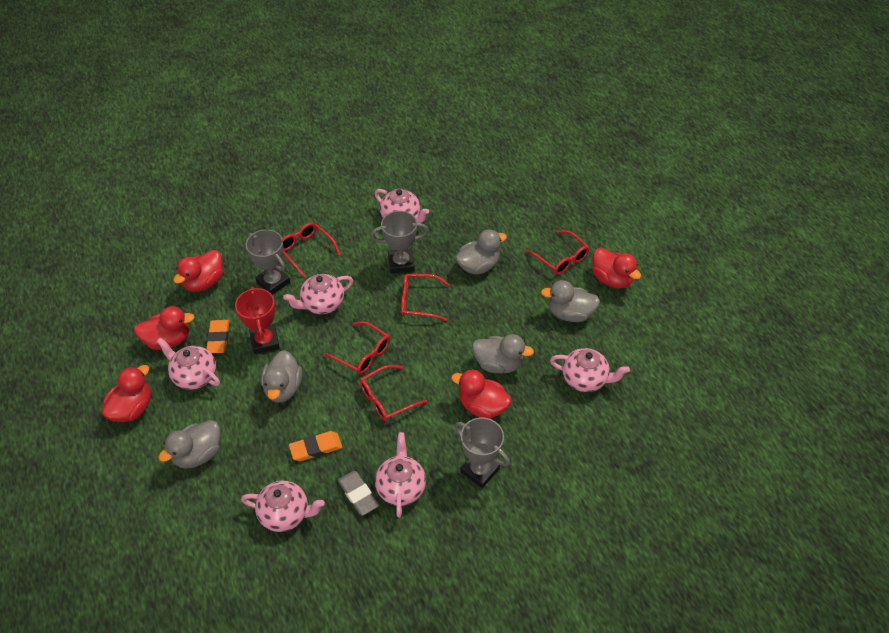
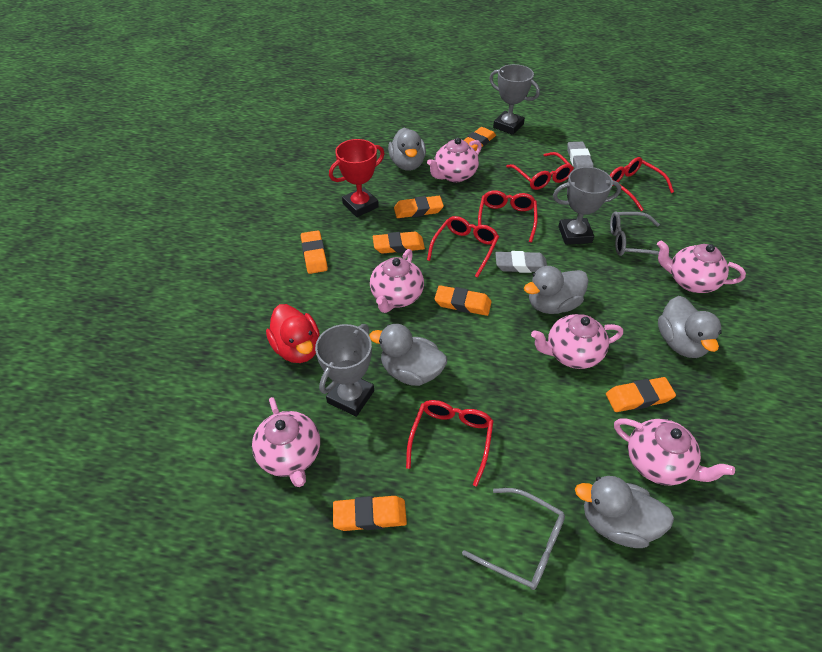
grey eraser: 1 -> 2
grey glasses: 0 -> 2
orange eraser: 2 -> 7
red duck: 5 -> 1

